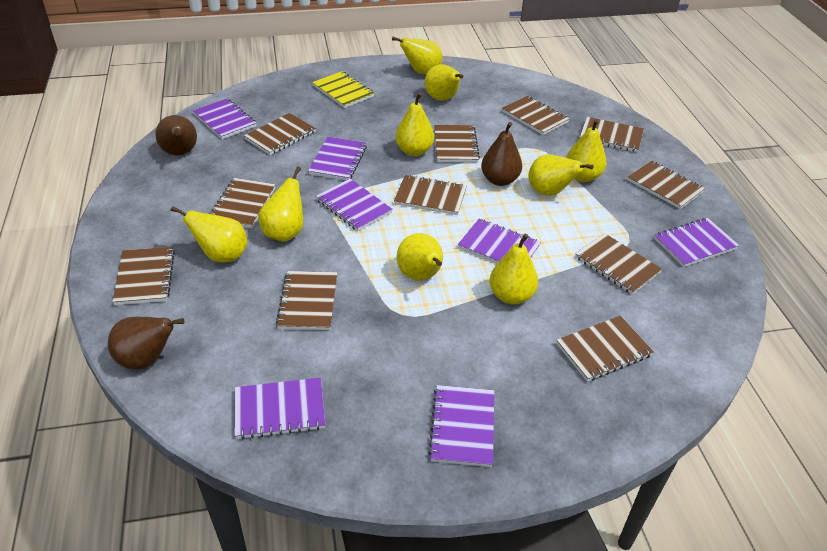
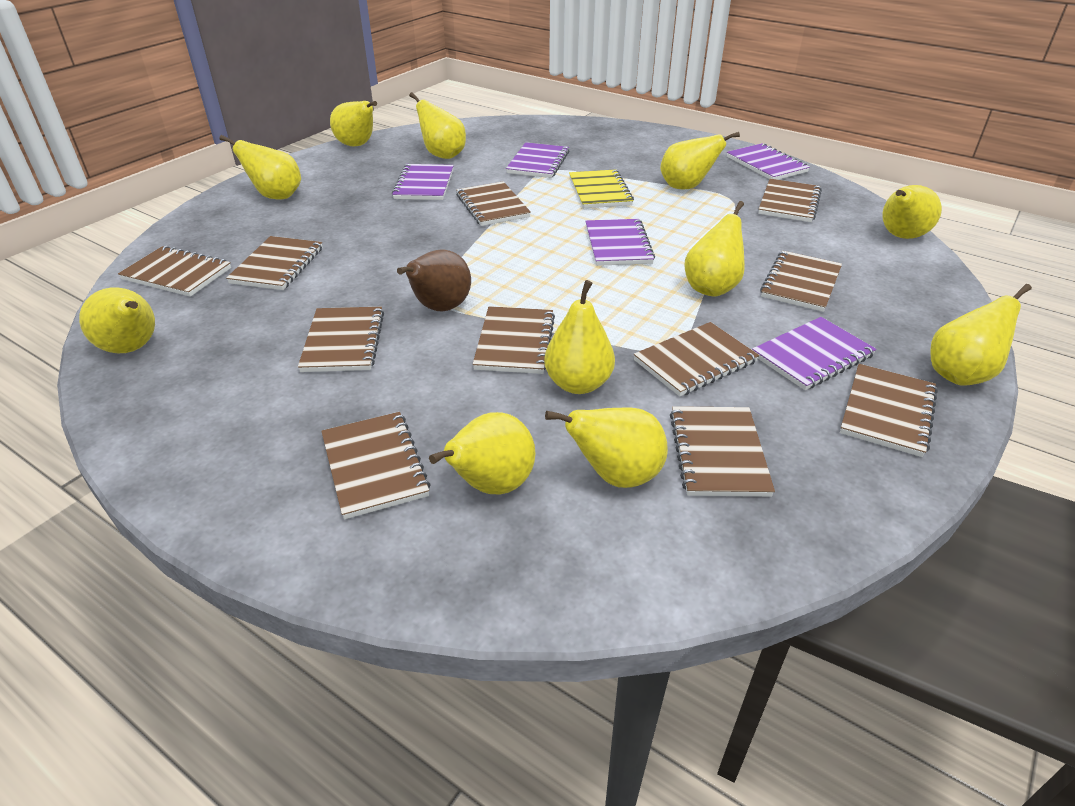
brown pear: 3 -> 1
purple notebook: 7 -> 5
yellow pear: 9 -> 11

